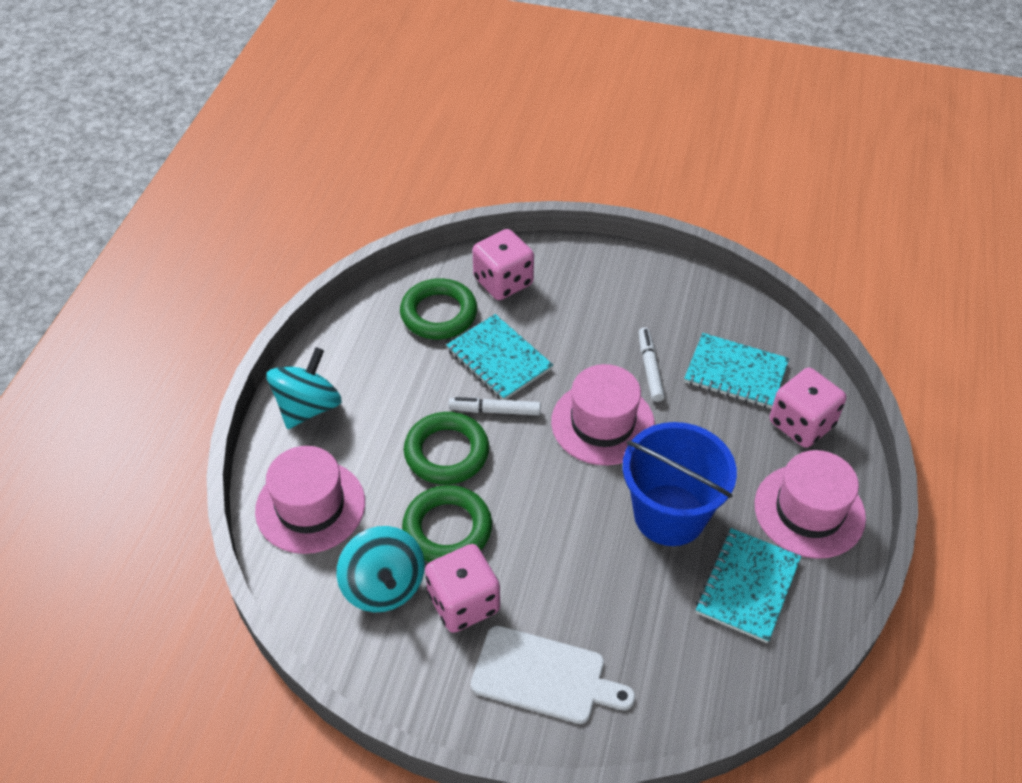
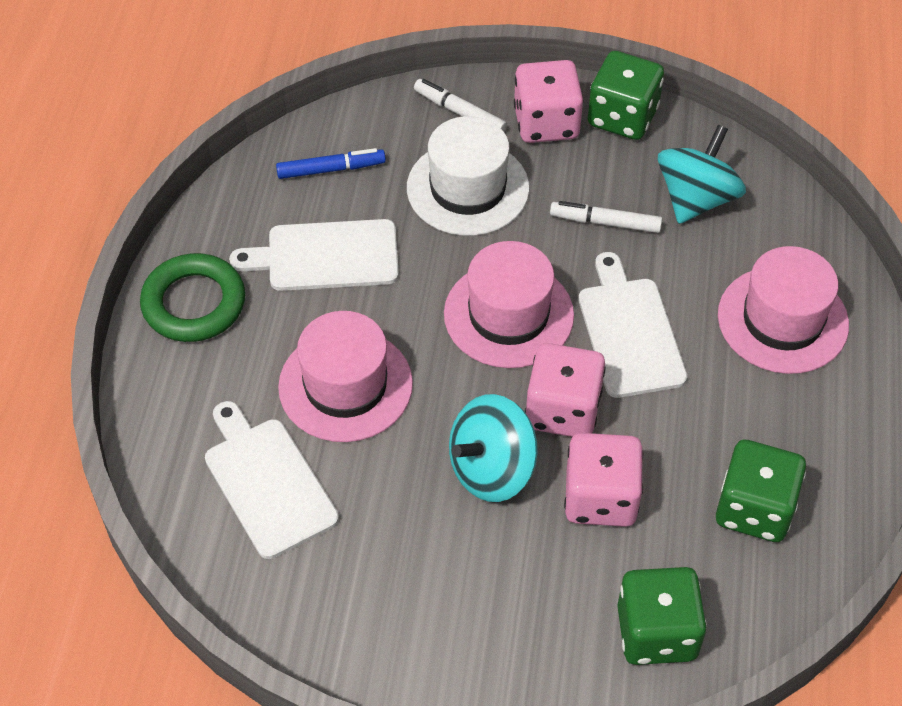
blue bucket: 1 -> 0
blue marker: 0 -> 1
green dice: 0 -> 3
green ring: 3 -> 1
turquoise notebook: 3 -> 0
white cutting board: 1 -> 3
white hat: 0 -> 1

